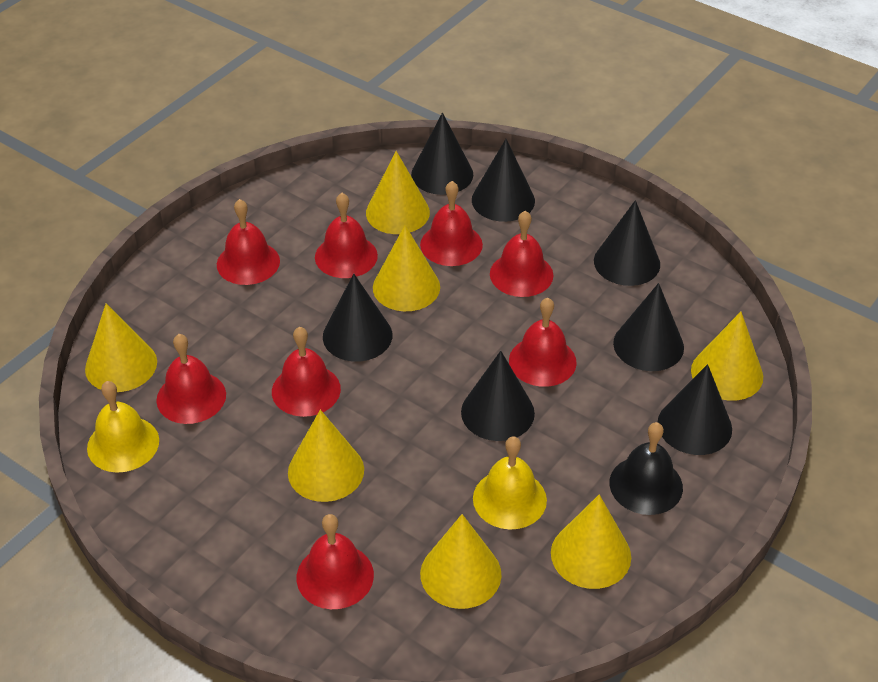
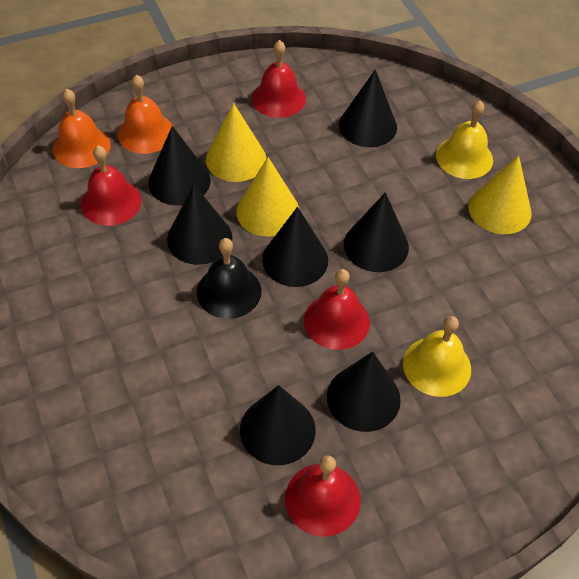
orange bell: 0 -> 2
red bell: 8 -> 4
yellow cone: 7 -> 3

